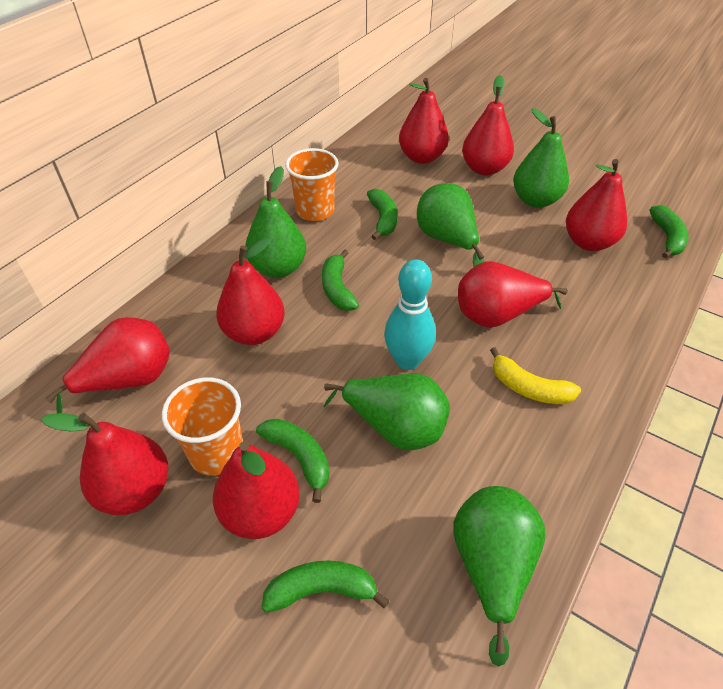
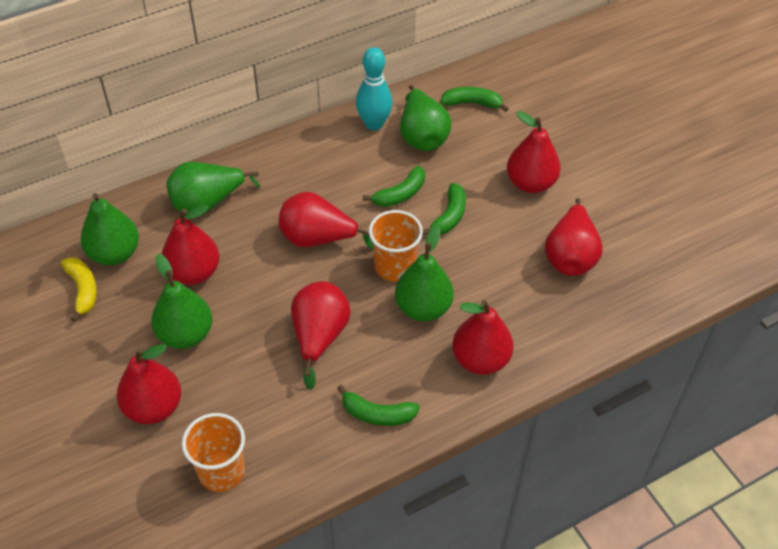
green banana: 5 -> 4
red pear: 8 -> 7

